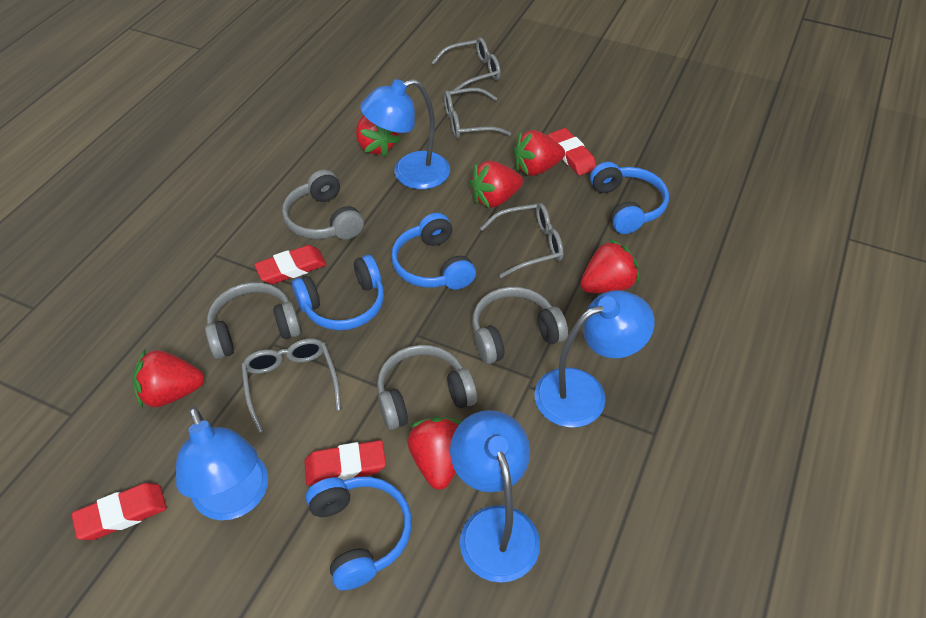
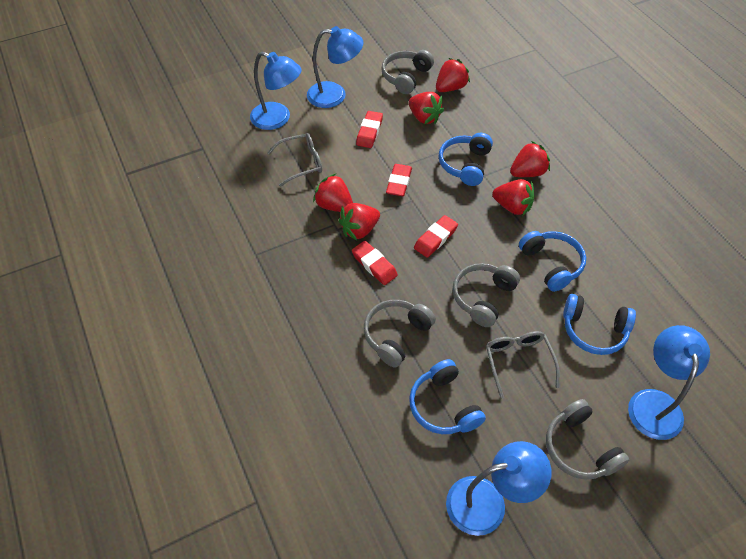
grey glasses: 4 -> 2

